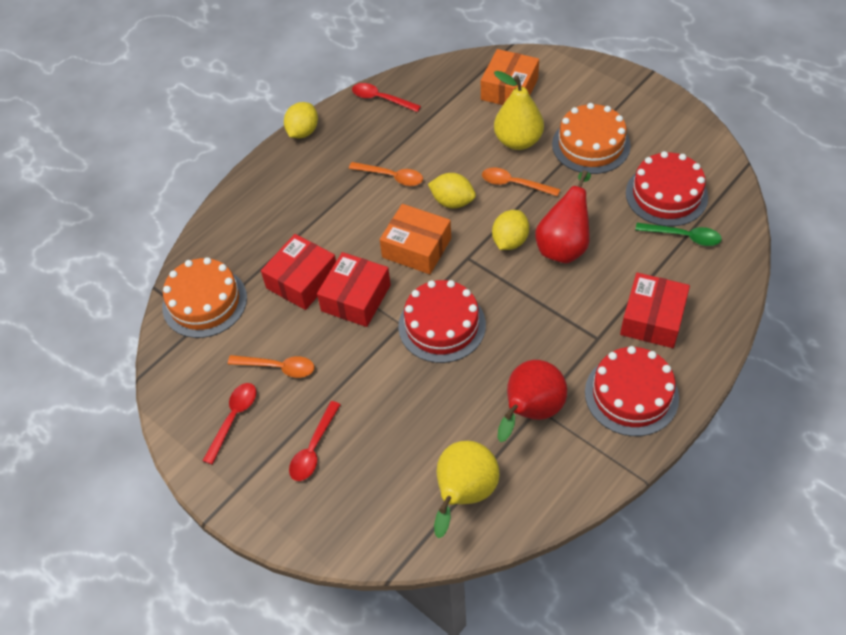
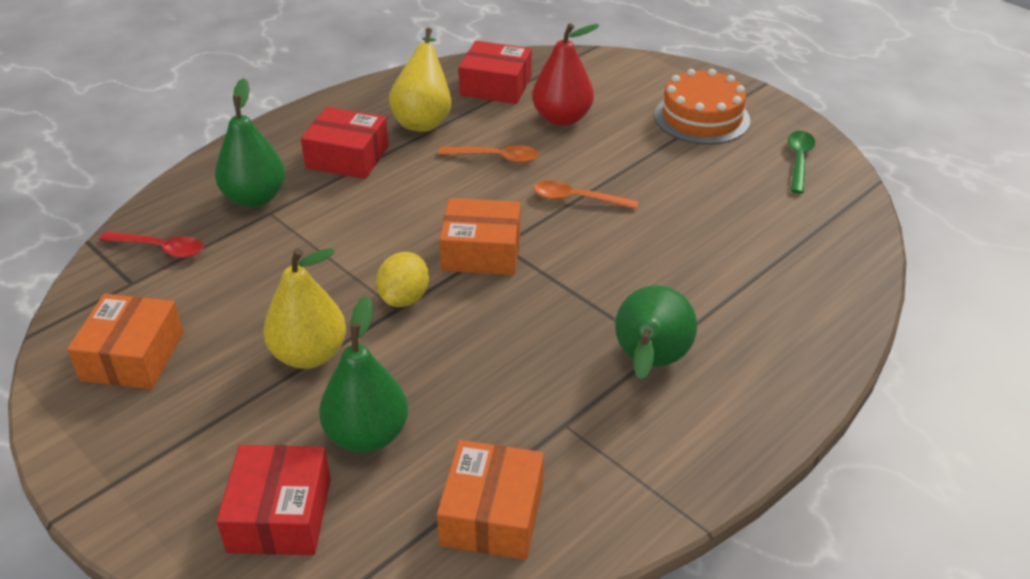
green pear: 0 -> 3
orange box: 2 -> 3
orange cake: 2 -> 1
orange spoon: 3 -> 2
red cake: 3 -> 0
red pear: 2 -> 1
red spoon: 3 -> 1
yellow lemon: 3 -> 1

